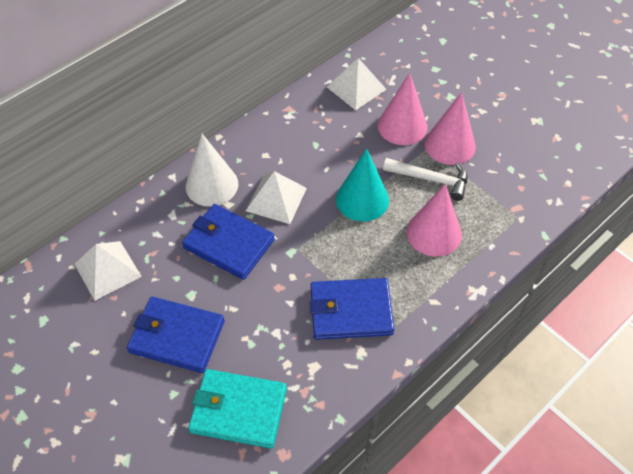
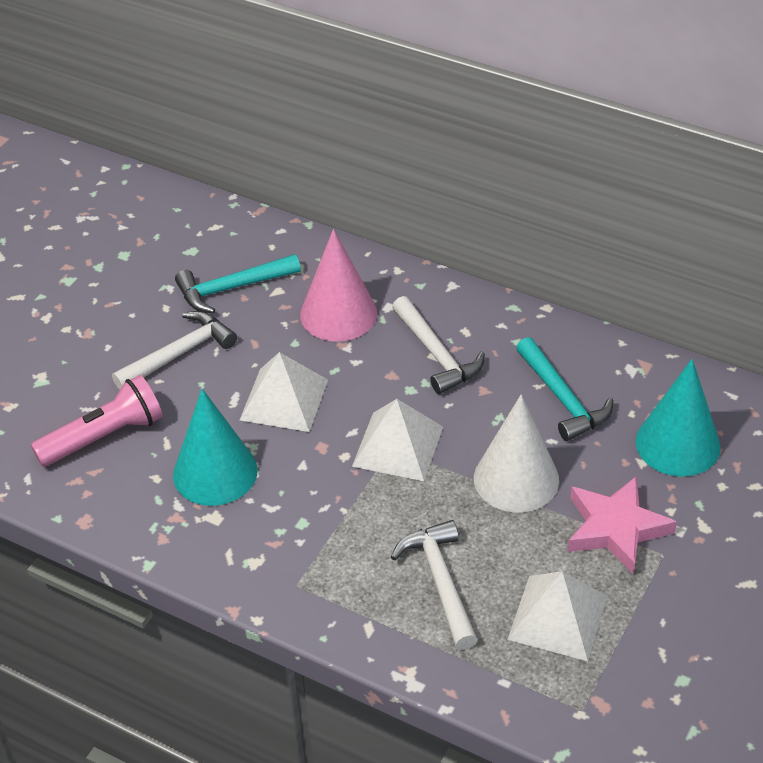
blue wallet: 3 -> 0
pink cone: 3 -> 1
pink flashlight: 0 -> 1
pink star: 0 -> 1
turquoise cone: 1 -> 2
turquoise hammer: 0 -> 2
turquoise wallet: 1 -> 0
white hammer: 1 -> 3

